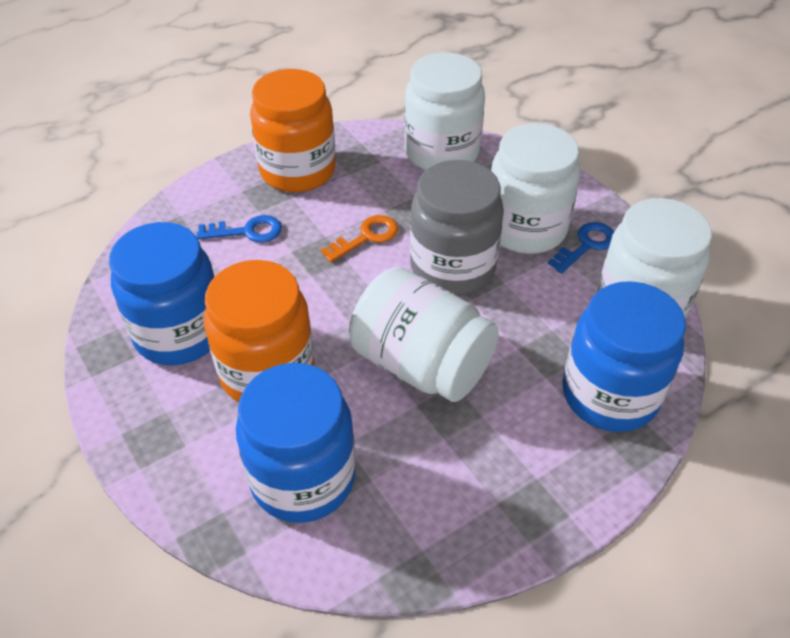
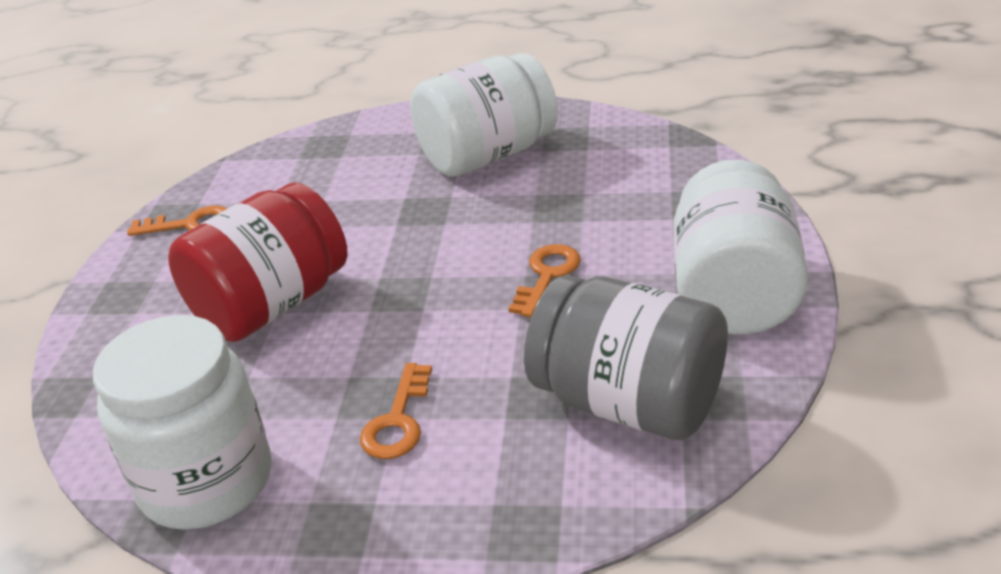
blue jar: 3 -> 0
blue key: 2 -> 0
orange jar: 2 -> 0
orange key: 1 -> 3
red jar: 0 -> 1
white jar: 4 -> 3

